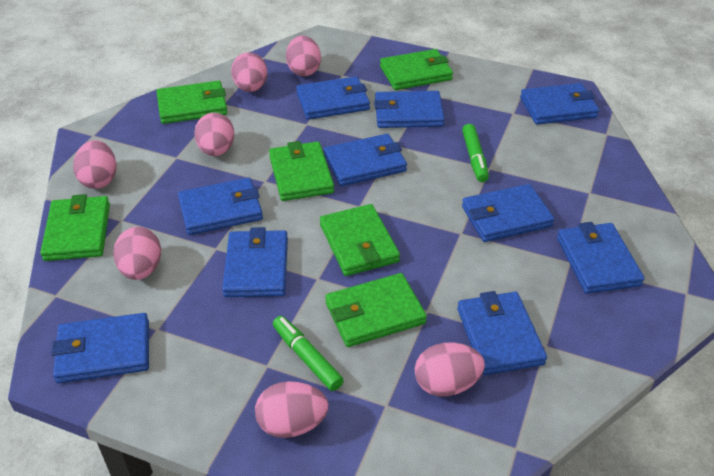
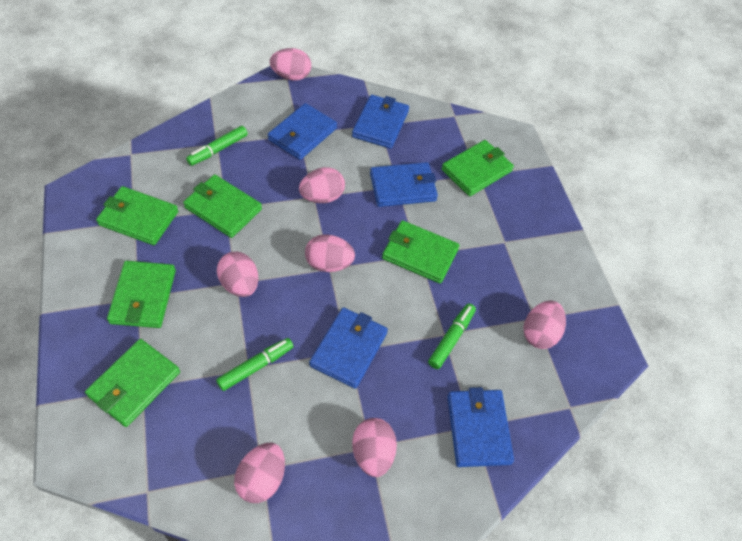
blue wallet: 10 -> 5
green marker: 2 -> 3

